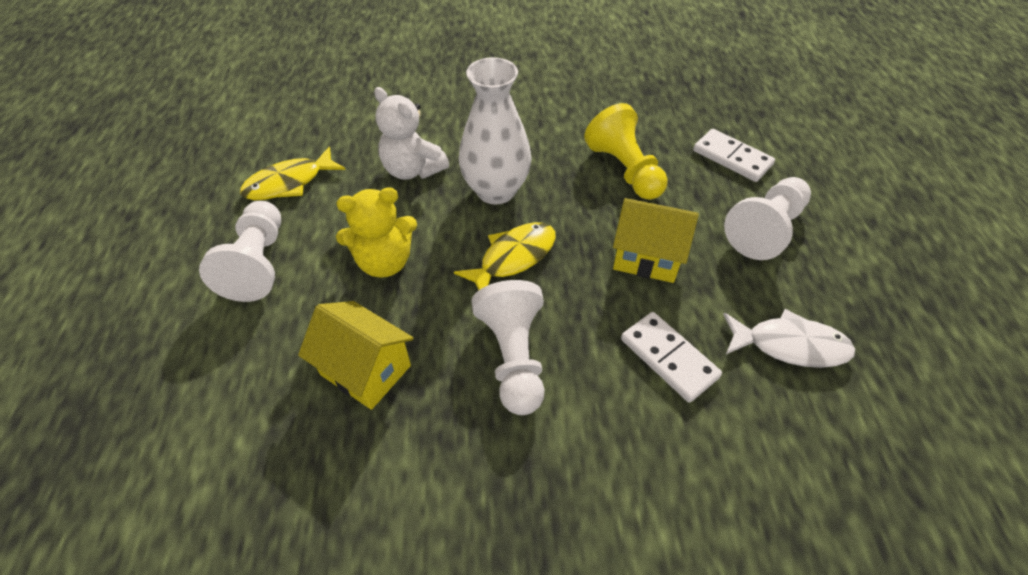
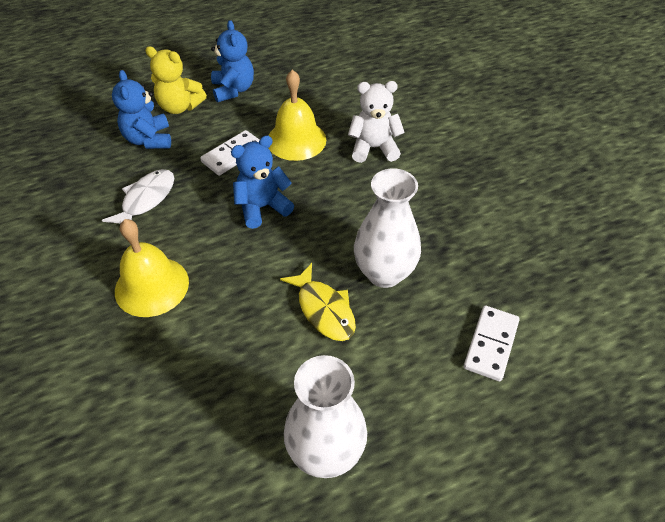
blue teddy bear: 0 -> 3
white pawn: 3 -> 0
white vase: 1 -> 2
yellow bell: 0 -> 2
yellow fish: 2 -> 1
yellow house: 2 -> 0
yellow pawn: 1 -> 0

